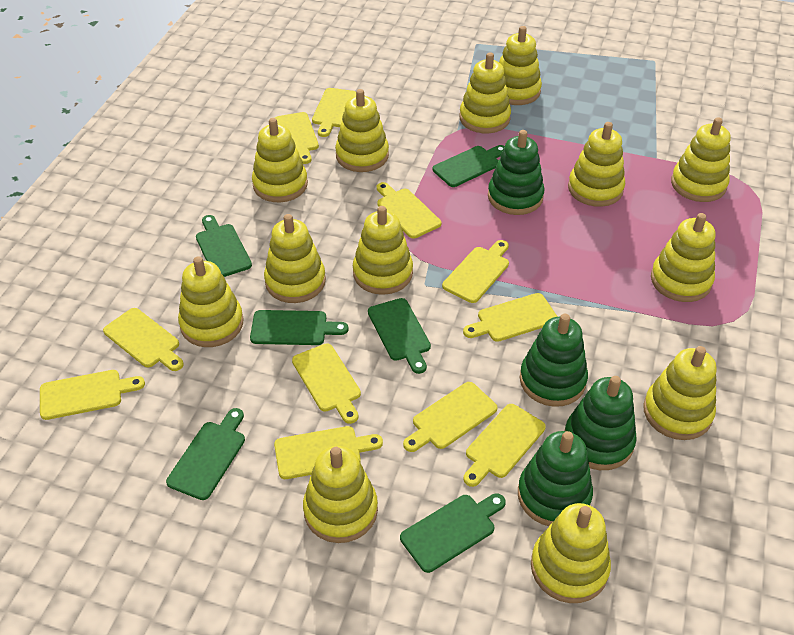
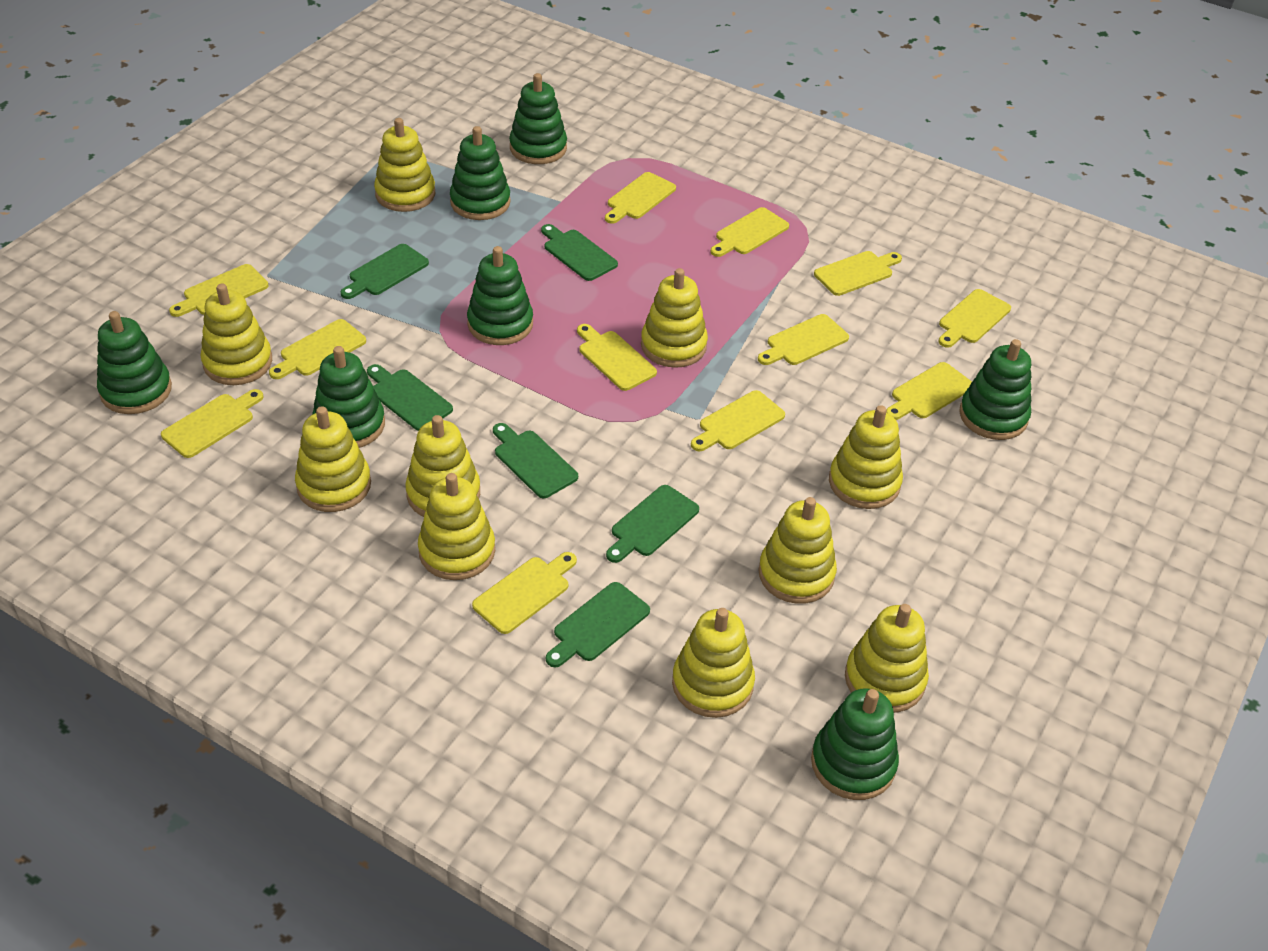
green stacking toy: 4 -> 7
yellow cutting board: 11 -> 12
yellow stacking toy: 13 -> 10

